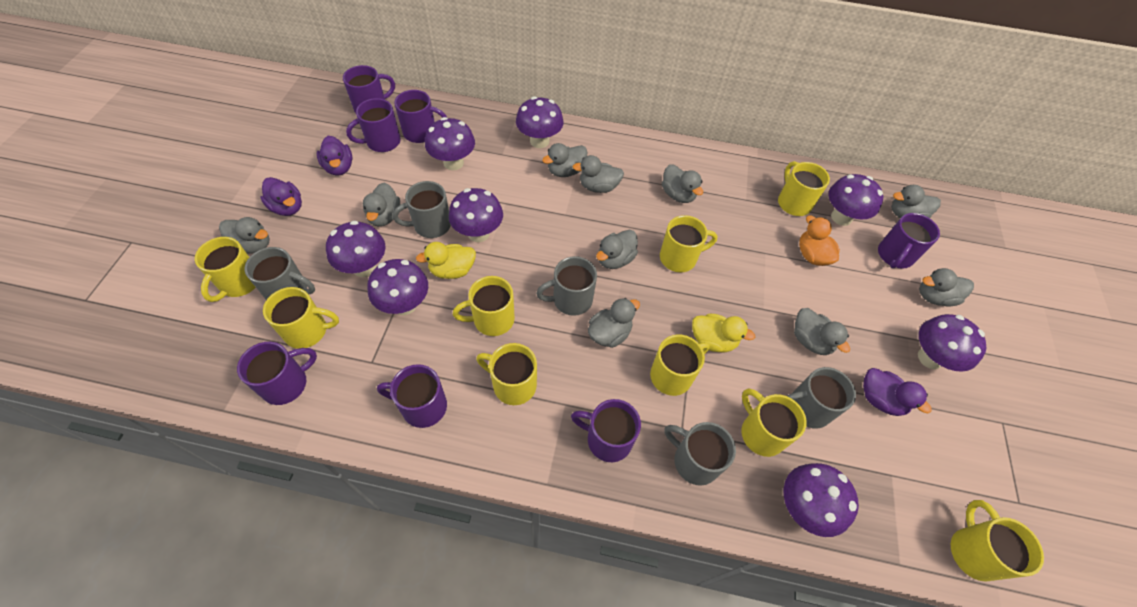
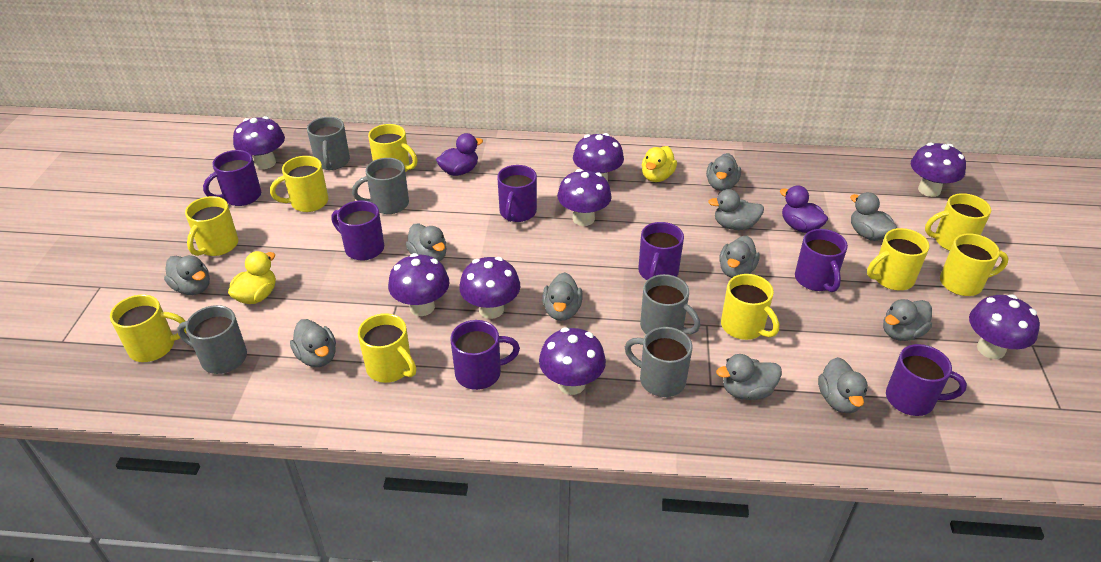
grey duck: 10 -> 11
orange duck: 1 -> 0
purple duck: 3 -> 2

